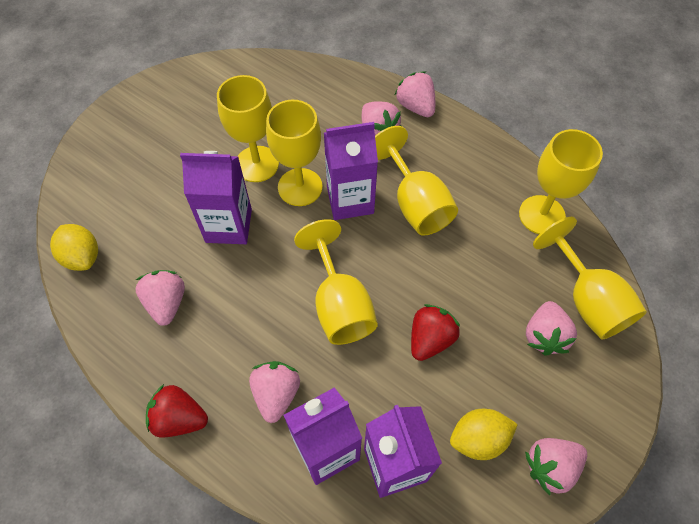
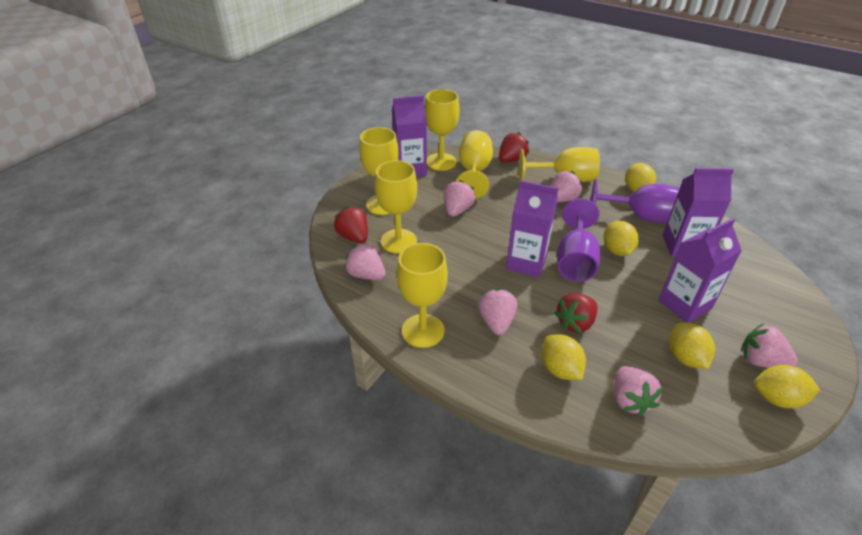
purple goblet: 0 -> 2
red strawberry: 2 -> 3
yellow lemon: 2 -> 5

